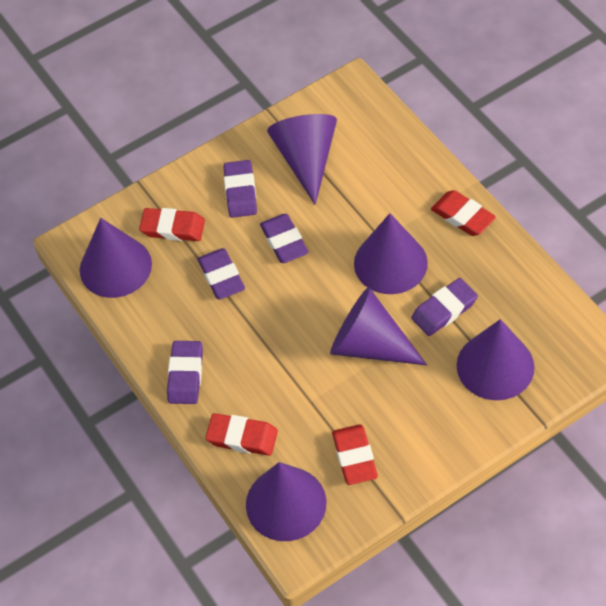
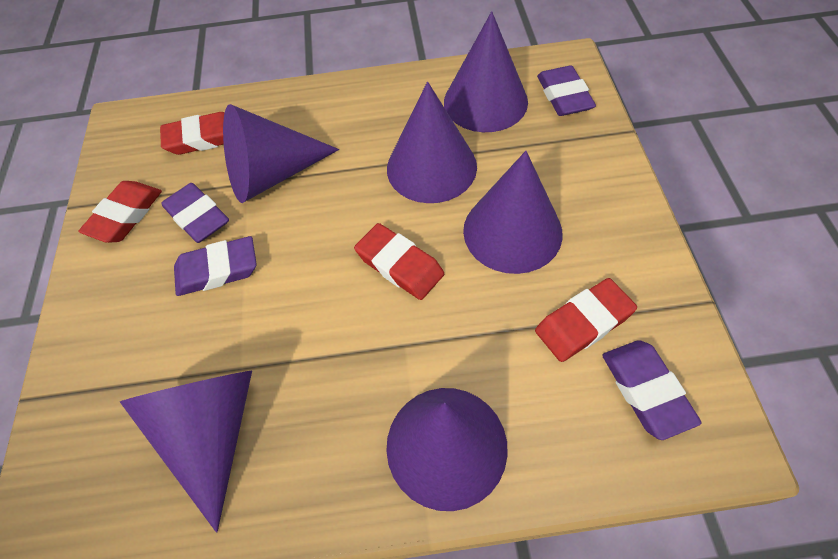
purple eraser: 5 -> 4

